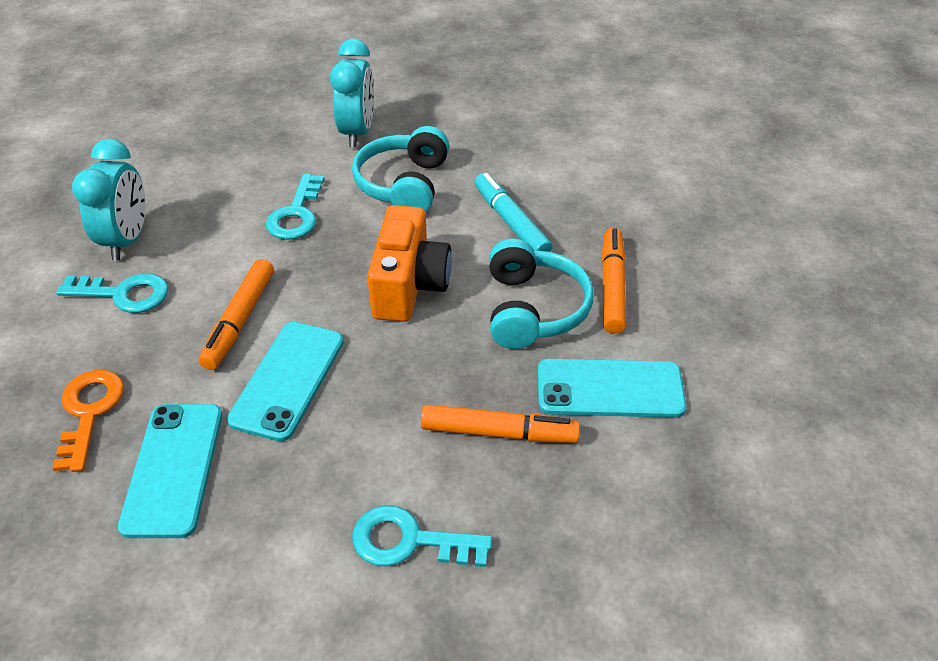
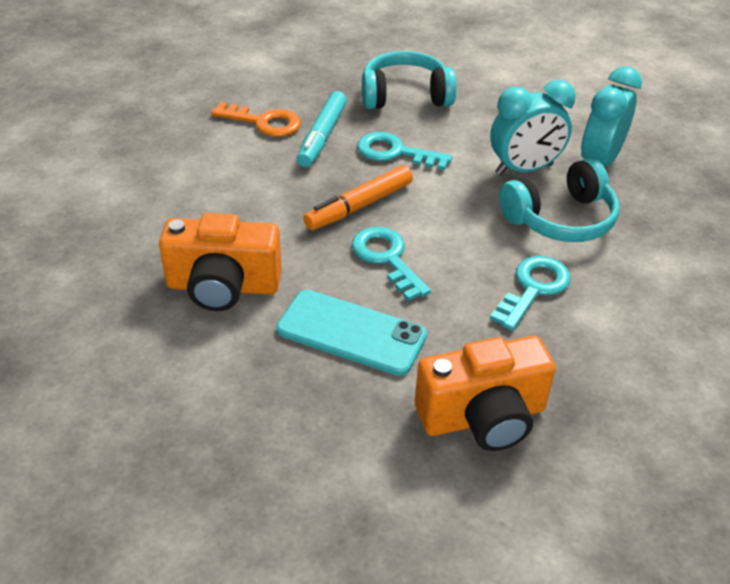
orange camera: 1 -> 2
orange marker: 3 -> 1
turquoise phone: 3 -> 1

